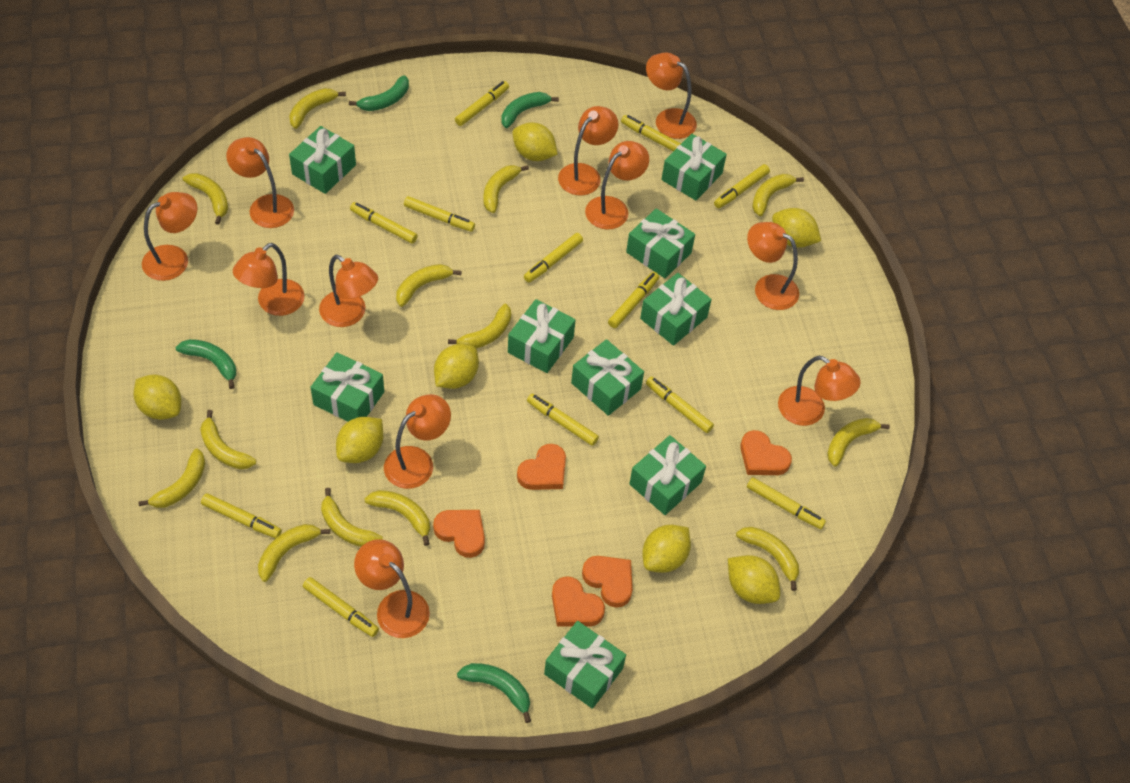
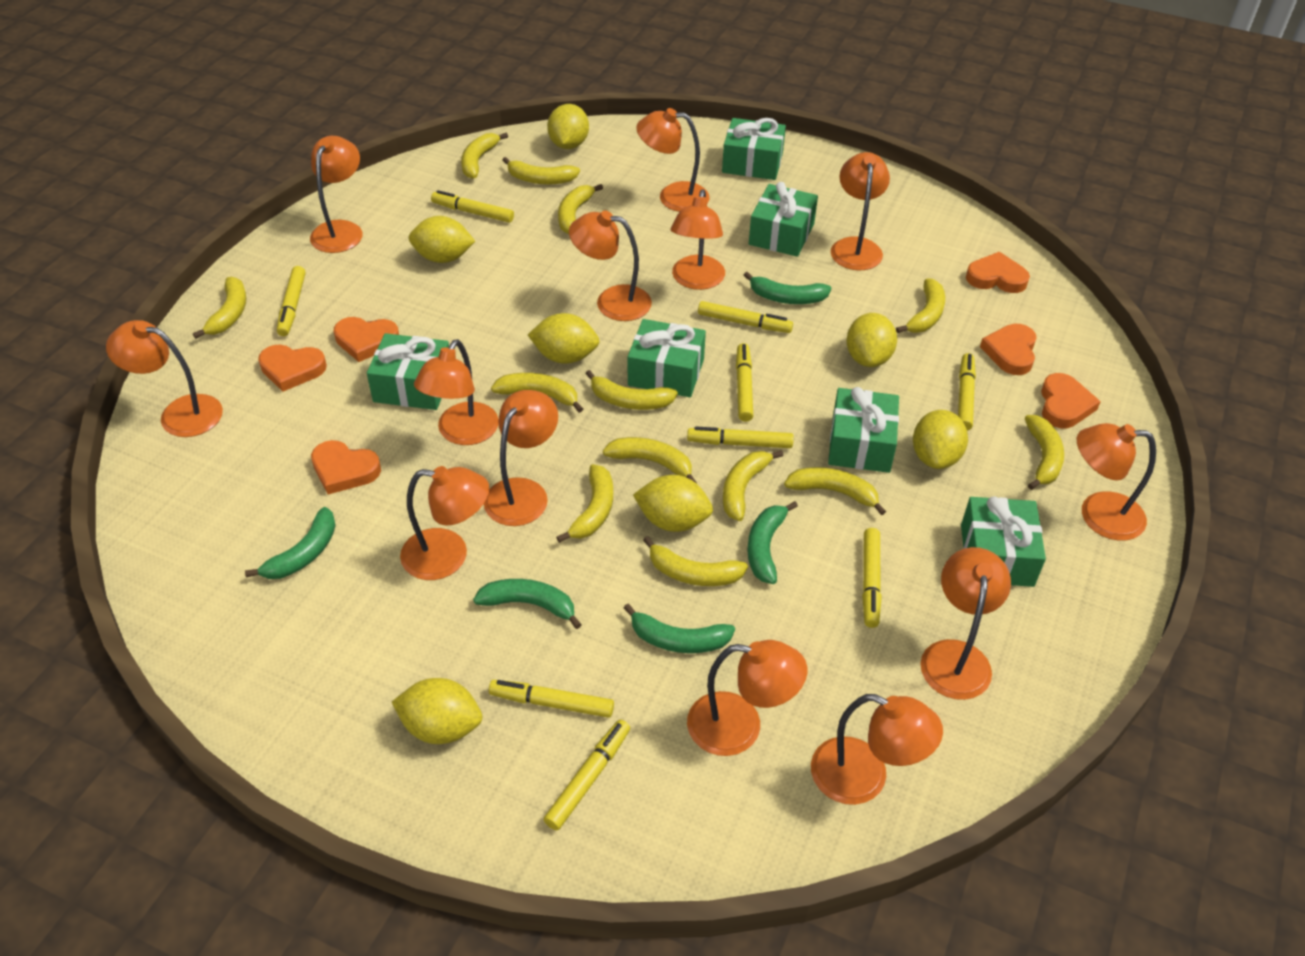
green banana: 4 -> 5
green gift: 9 -> 6
orange heart: 5 -> 6
orange lamp: 11 -> 13
yellow marker: 12 -> 9

